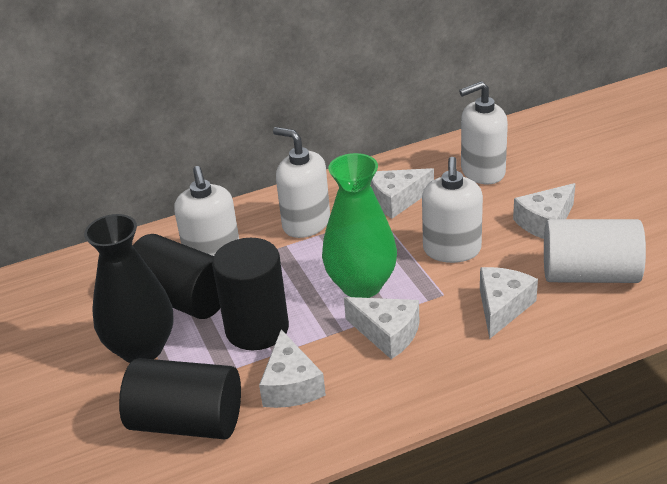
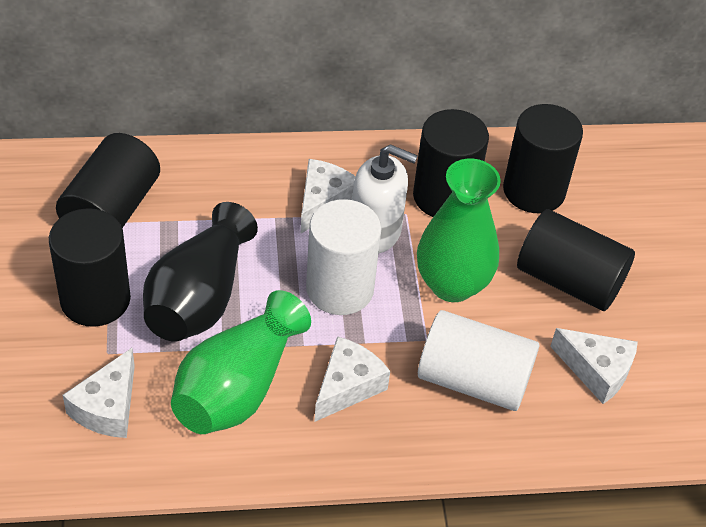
black cylinder: 3 -> 5
green vase: 1 -> 2
white cheese: 5 -> 4
white cylinder: 1 -> 2
white soap dispenser: 4 -> 1

